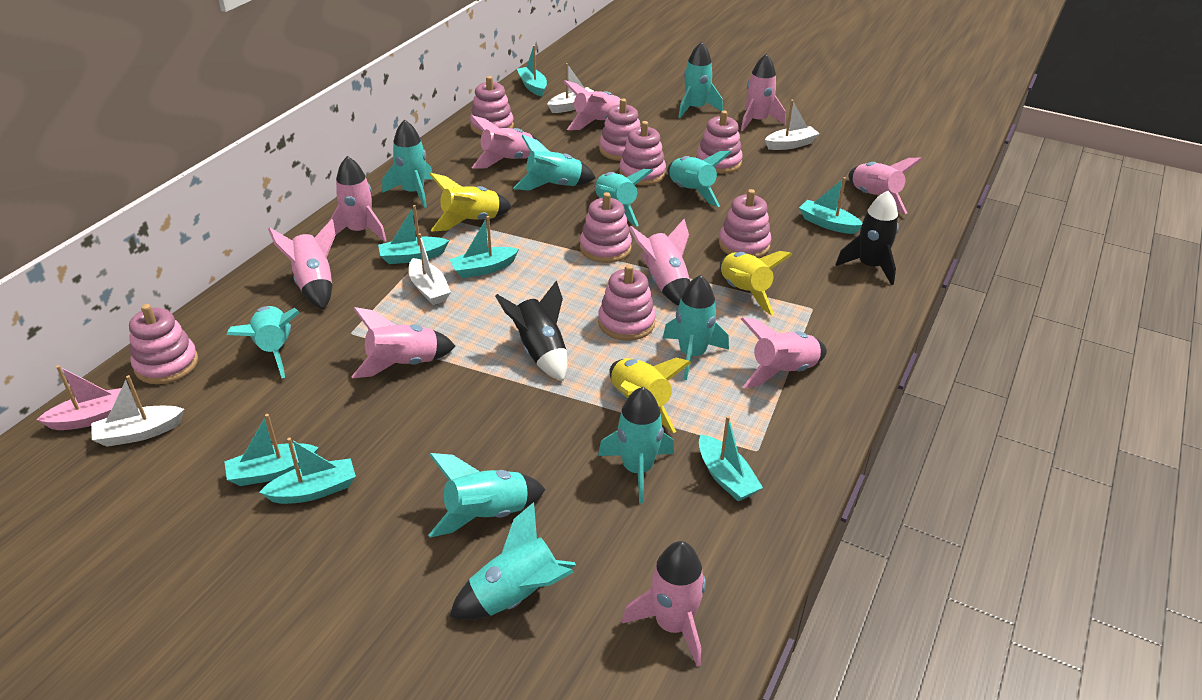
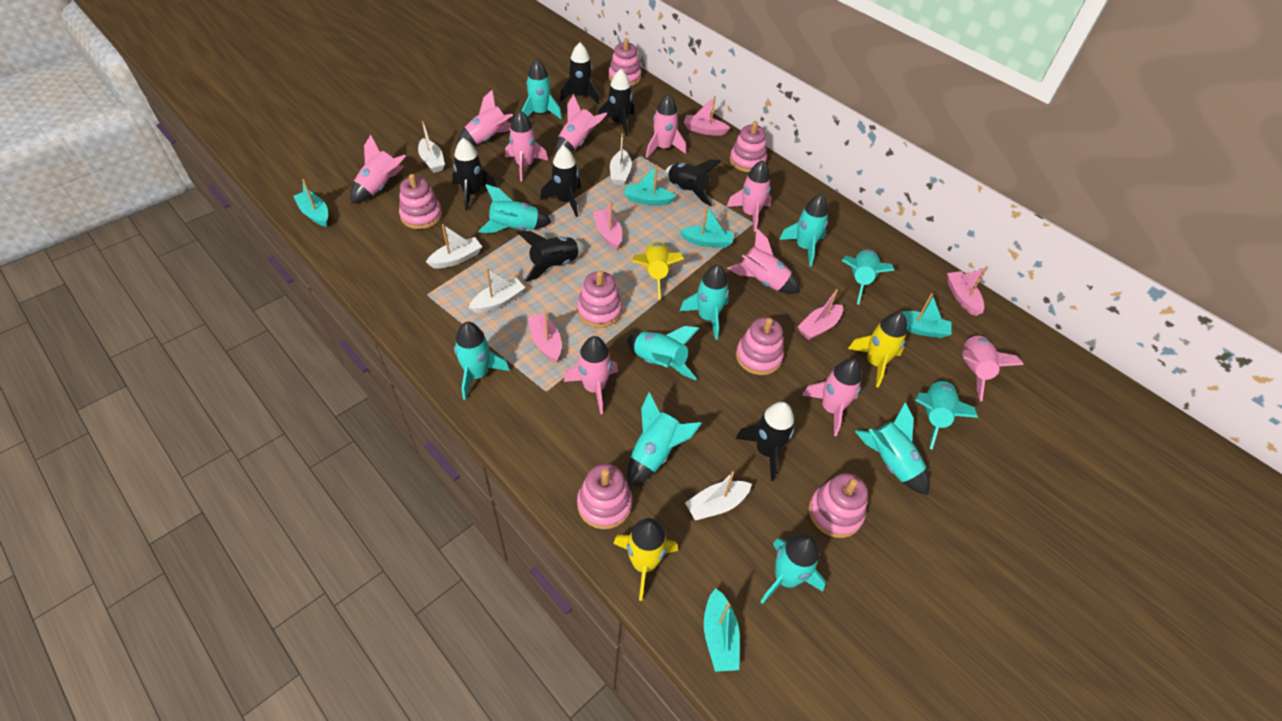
black rocket: 2 -> 7
pink boat: 1 -> 5
pink stacking toy: 8 -> 7
turquoise boat: 7 -> 5
turquoise rocket: 10 -> 11
white boat: 4 -> 5

